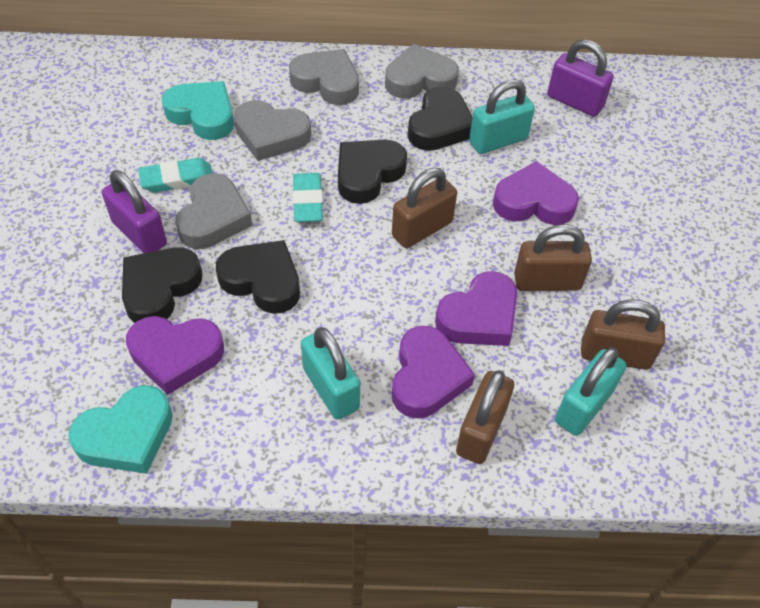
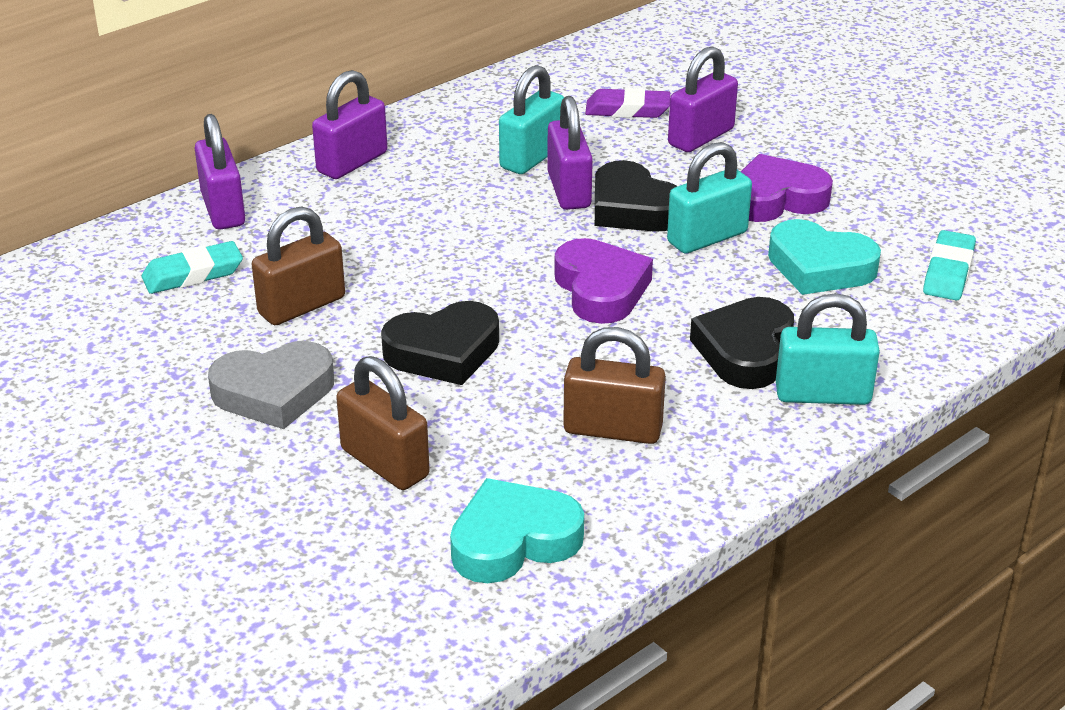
black heart: 4 -> 3
brown padlock: 4 -> 3
grey heart: 4 -> 1
purple eraser: 0 -> 1
purple heart: 4 -> 2
purple padlock: 2 -> 4

